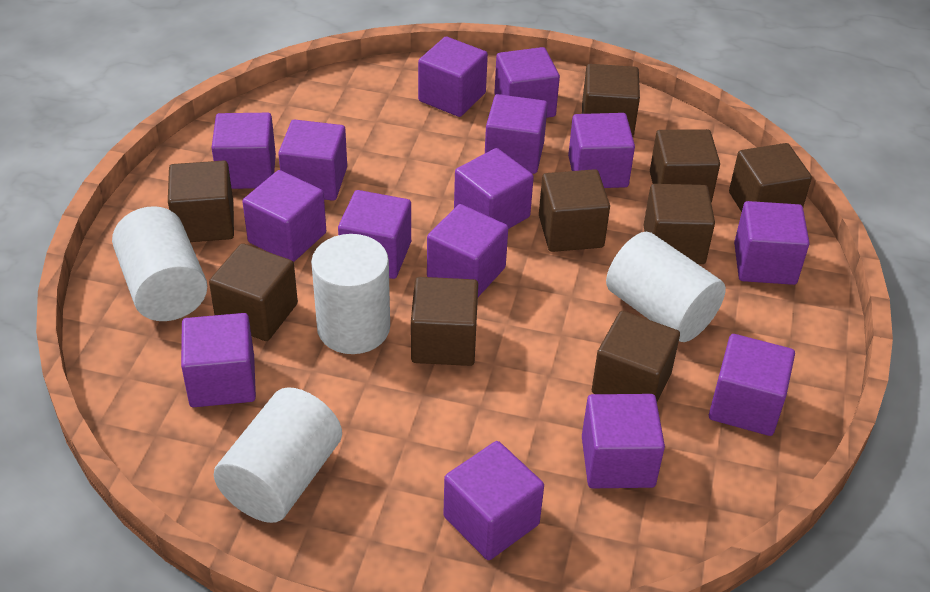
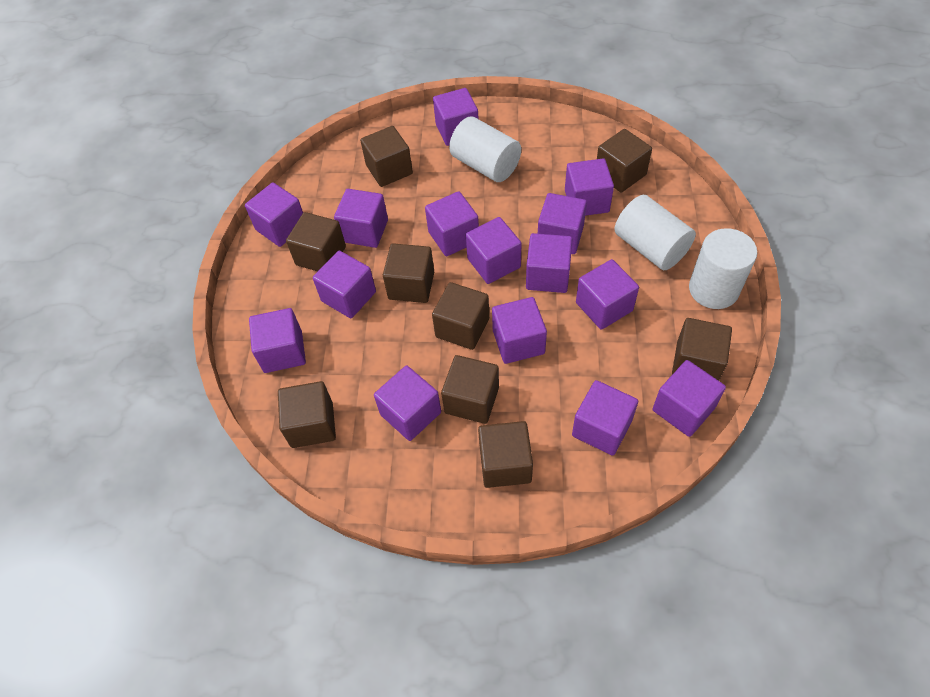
white cylinder: 4 -> 3

